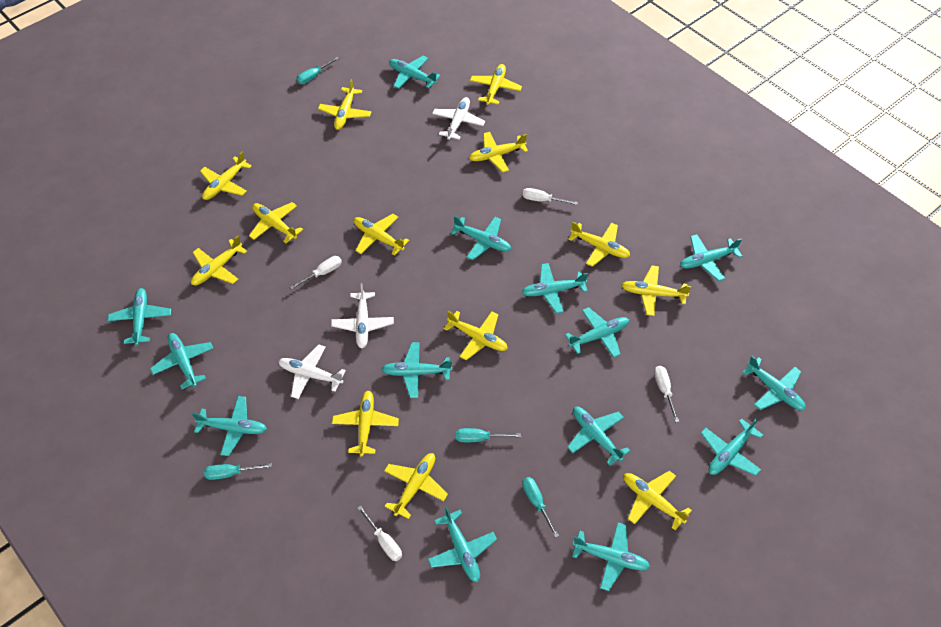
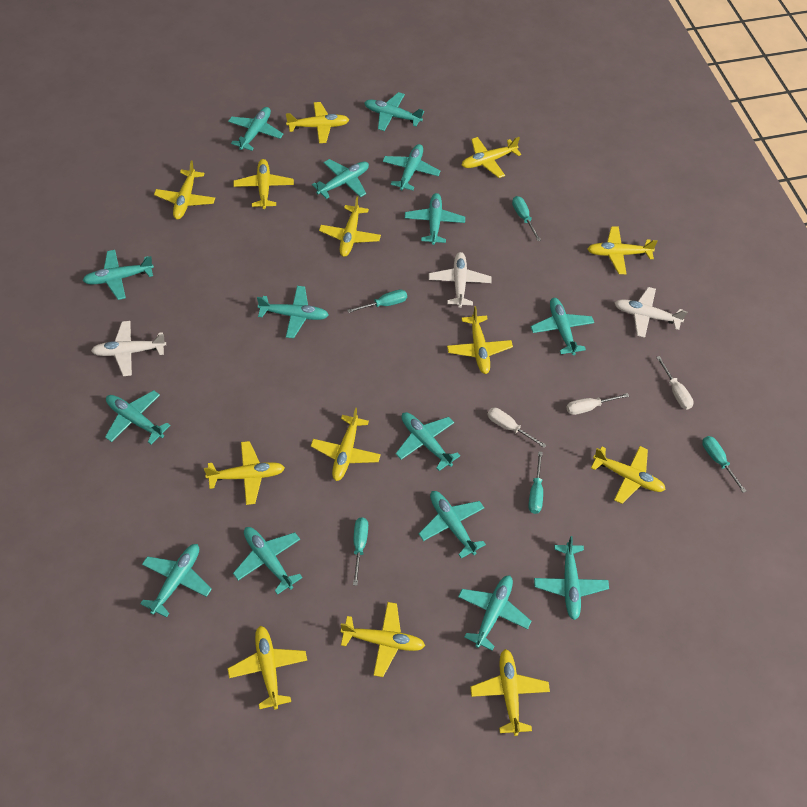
turquoise plane: 14 -> 15
turquoise screwdriver: 4 -> 5
white screwdriver: 4 -> 3

